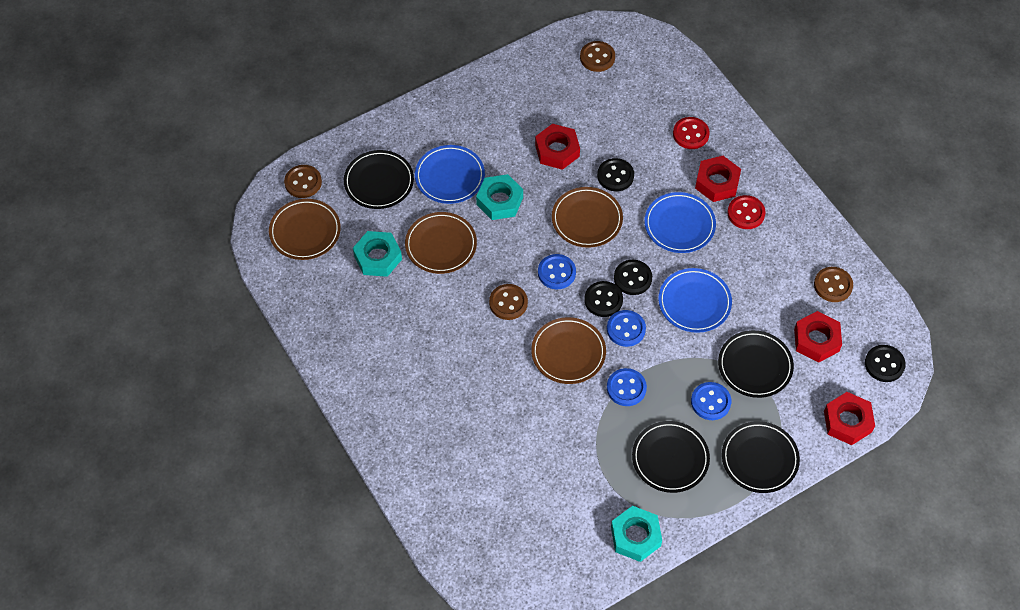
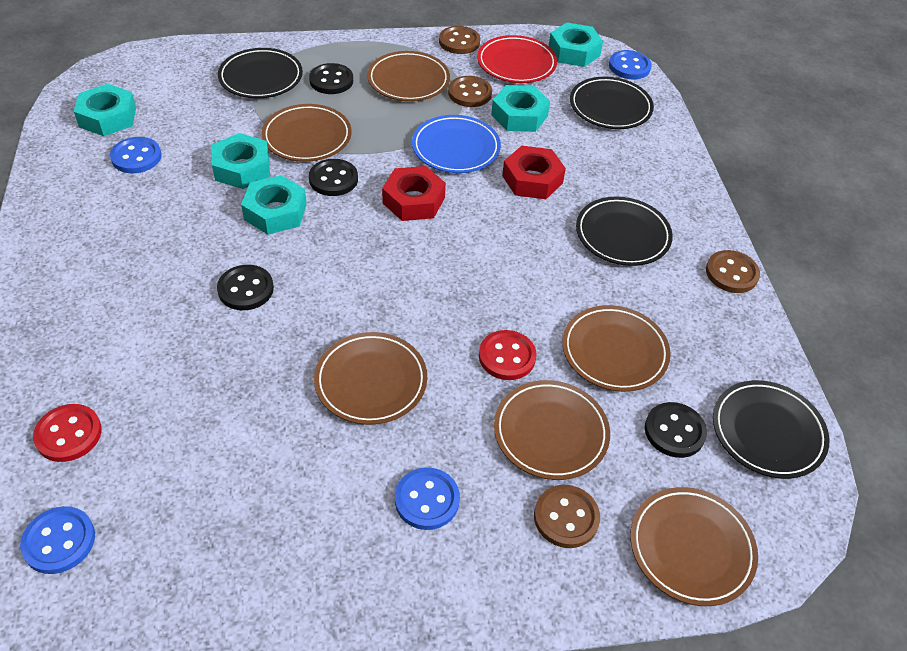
blue plate: 3 -> 1
brown plate: 4 -> 6
red nut: 4 -> 2
red plate: 0 -> 1
turquoise nut: 3 -> 5

